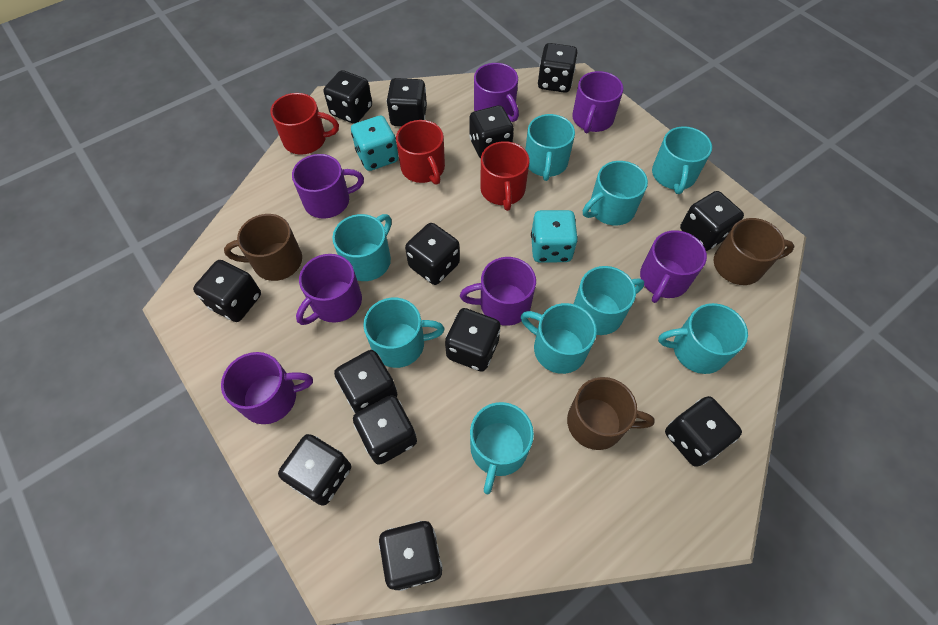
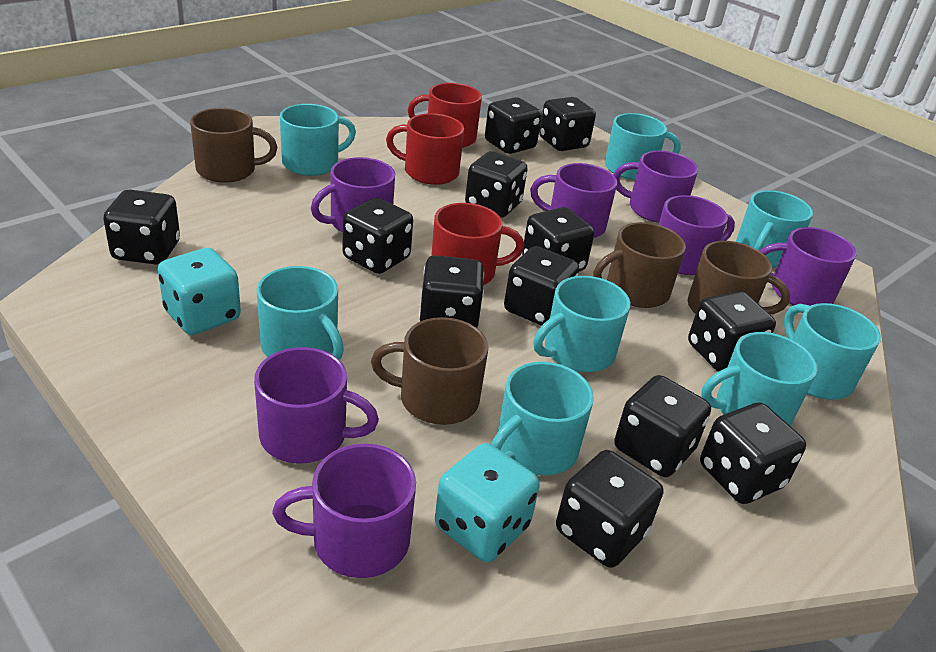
black dice: 13 -> 12
brown mug: 3 -> 4
turquoise mug: 9 -> 8

